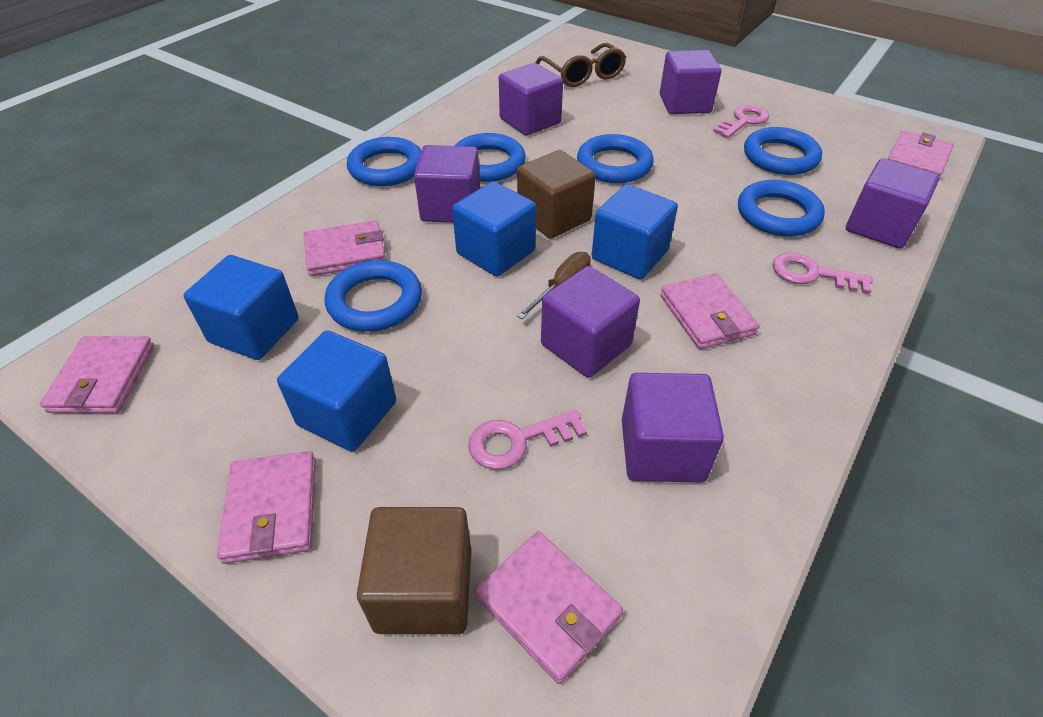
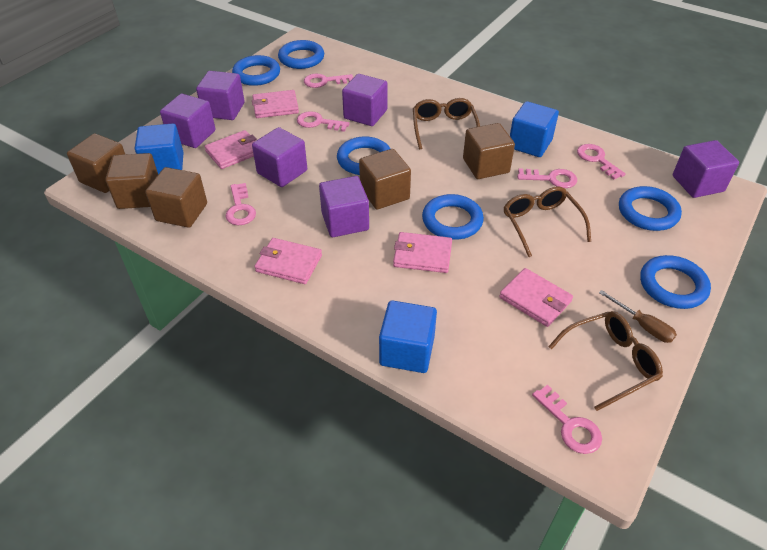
blue cube: 4 -> 3
brown cube: 2 -> 5
brown glasses: 1 -> 3
pink key: 3 -> 6
pink wallet: 6 -> 5

